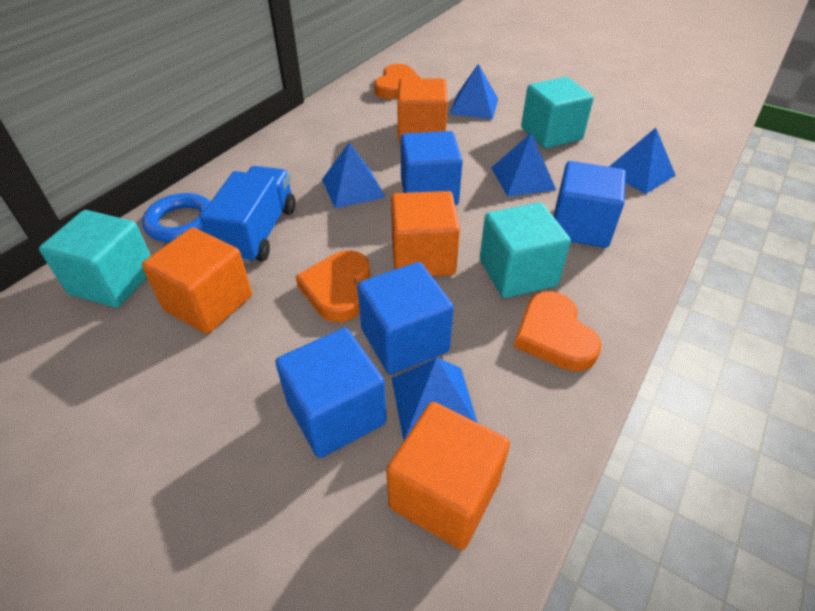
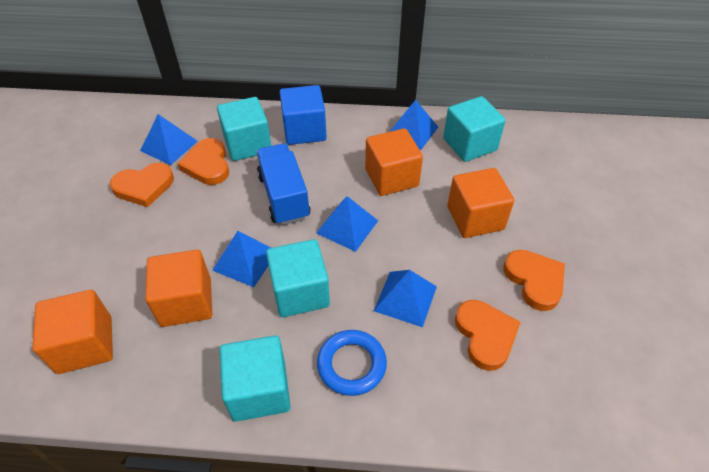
blue cube: 4 -> 1
orange heart: 3 -> 4
turquoise cube: 3 -> 4

